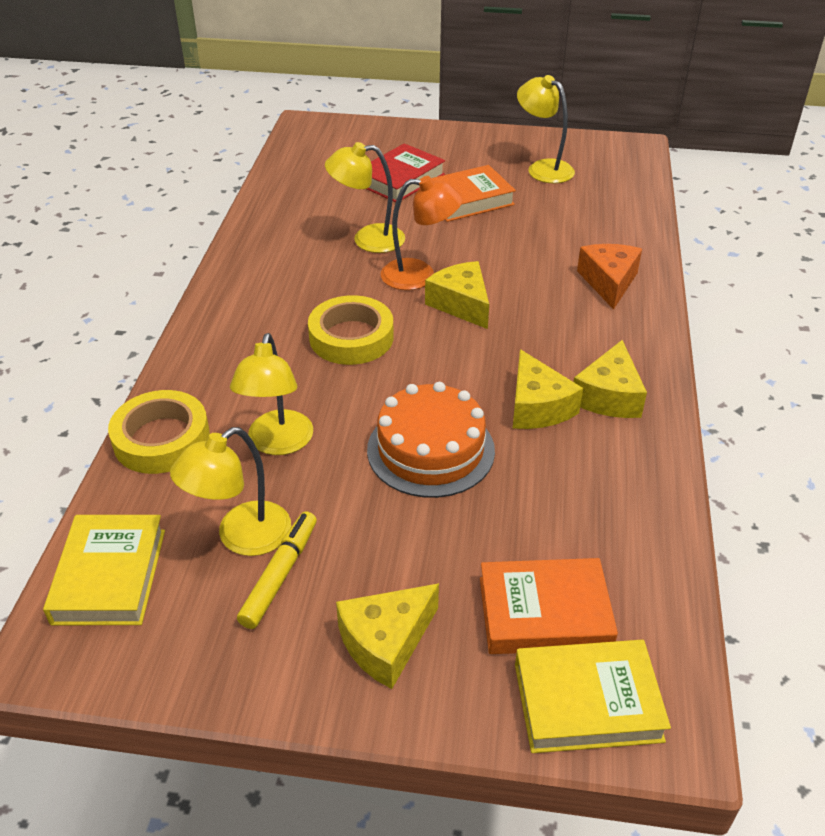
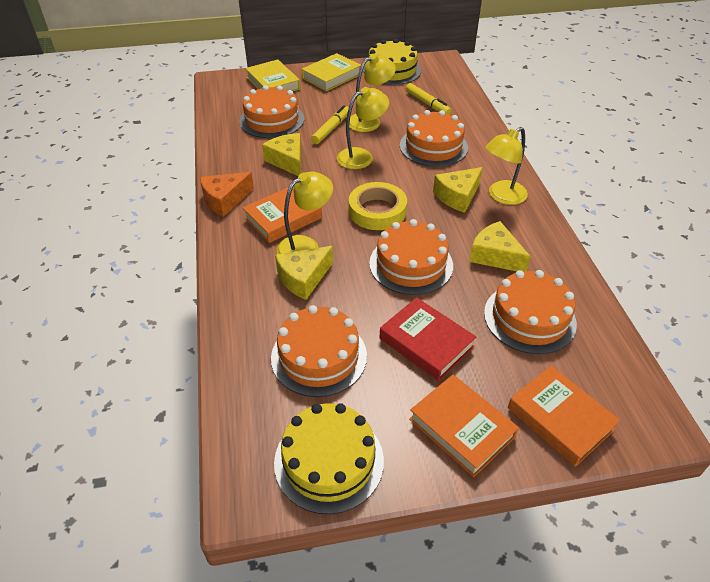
orange book: 2 -> 3
orange cake: 1 -> 5
orange lamp: 1 -> 0
yellow cake: 0 -> 2
yellow marker: 1 -> 2
yellow tape: 2 -> 1

